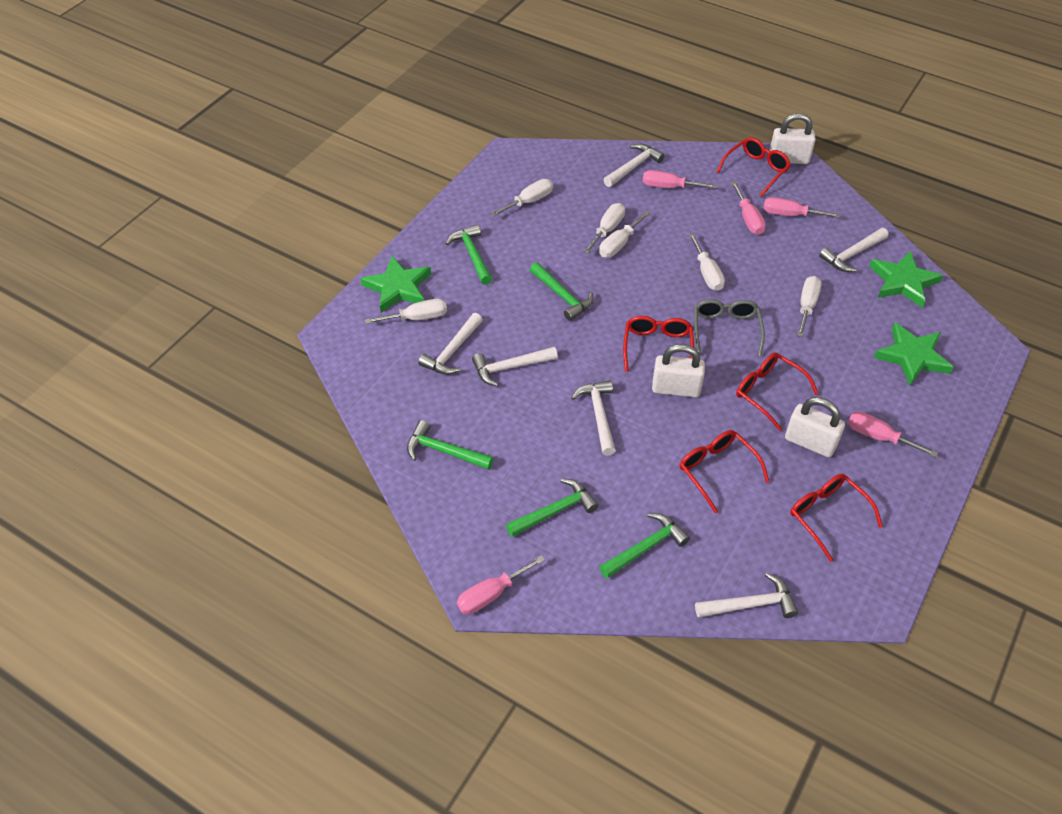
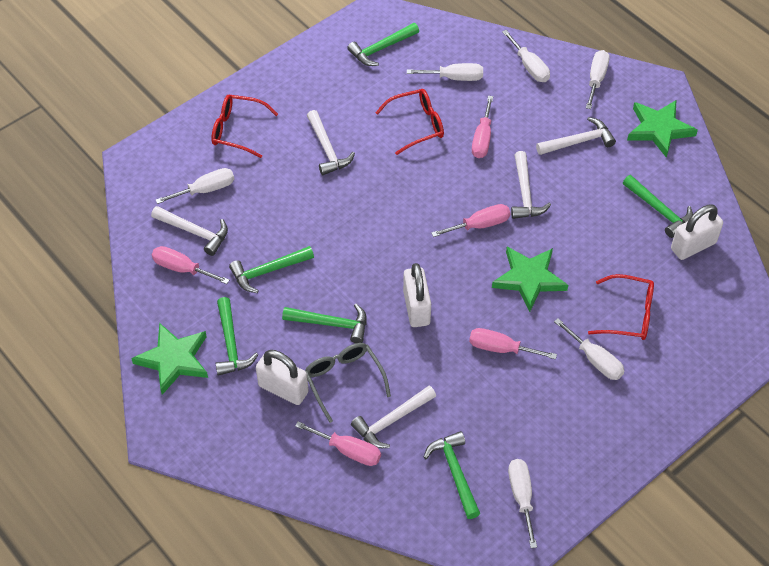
green hammer: 5 -> 6
red glasses: 5 -> 3
white hammer: 6 -> 5

